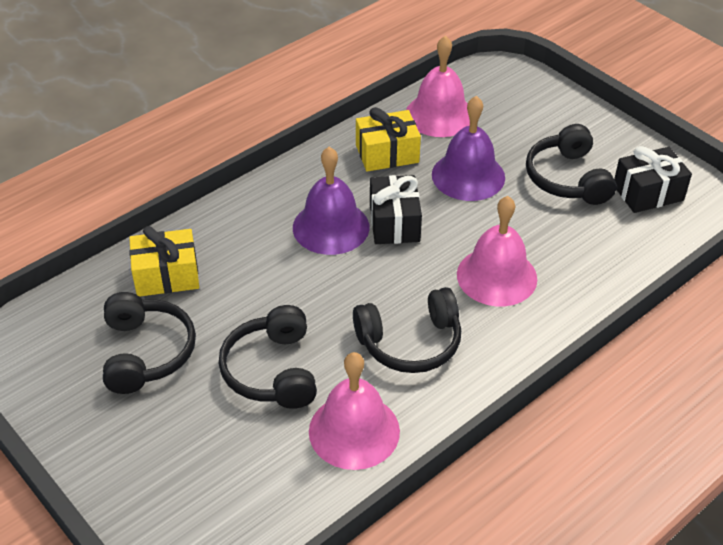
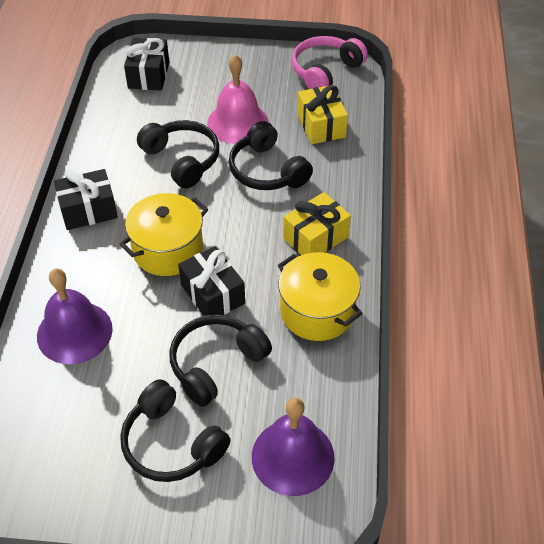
black gift: 2 -> 3
pink bell: 3 -> 1
pink headphones: 0 -> 1
yellow pot: 0 -> 2

